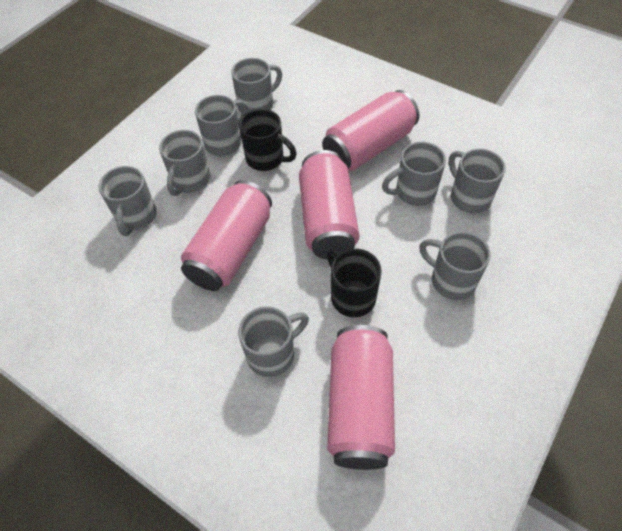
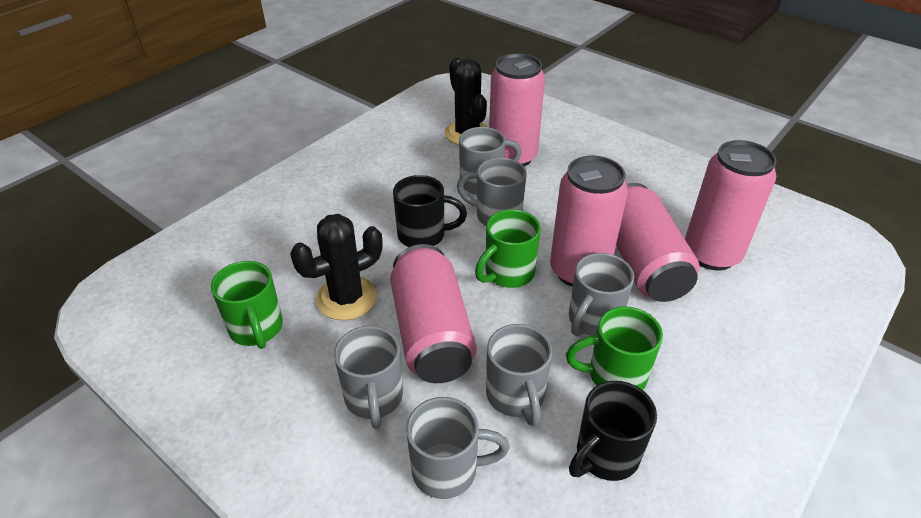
black cactus: 0 -> 2
green mug: 0 -> 3
grey mug: 8 -> 6
pink can: 4 -> 5

